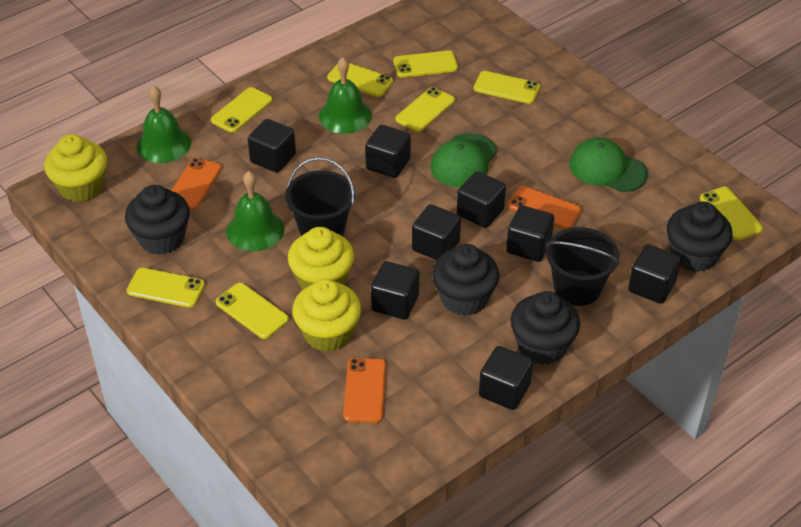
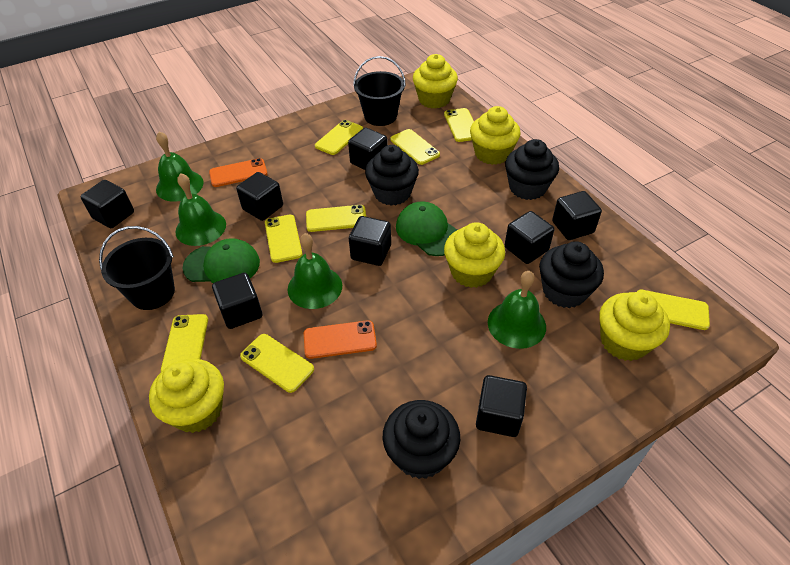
green bell: 3 -> 4
orange phone: 3 -> 2
yellow cupcake: 3 -> 5

